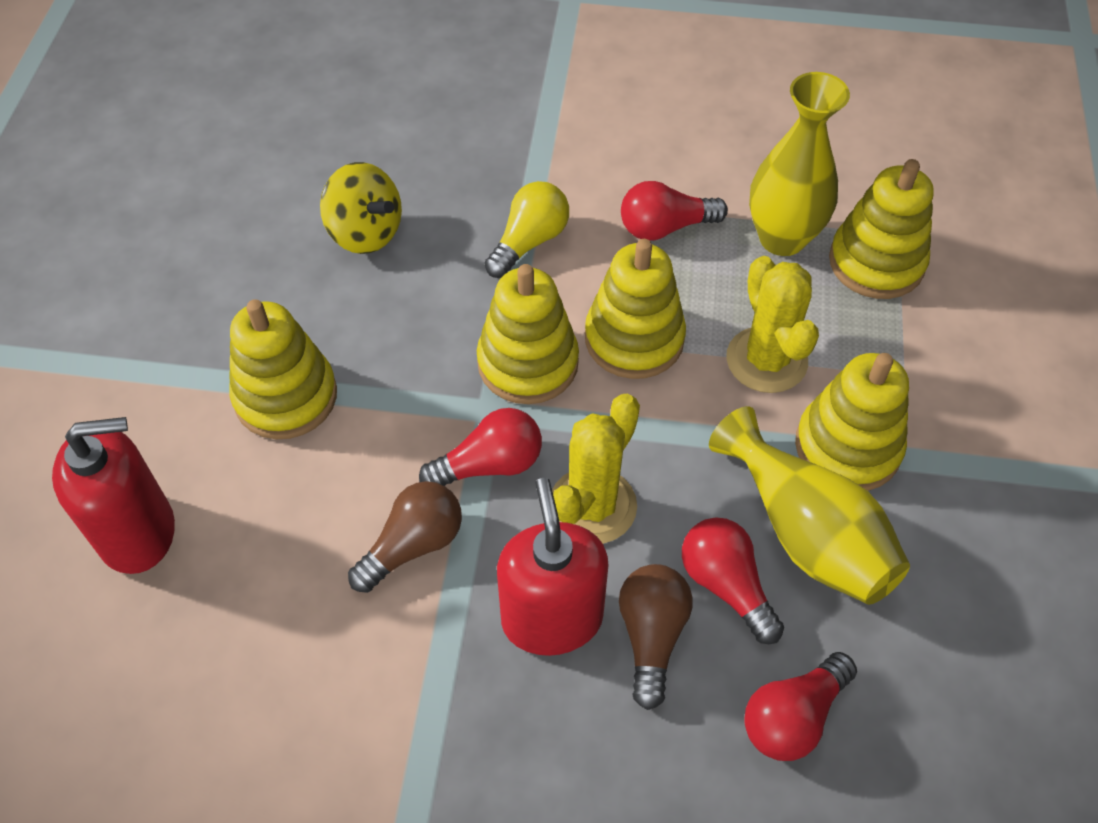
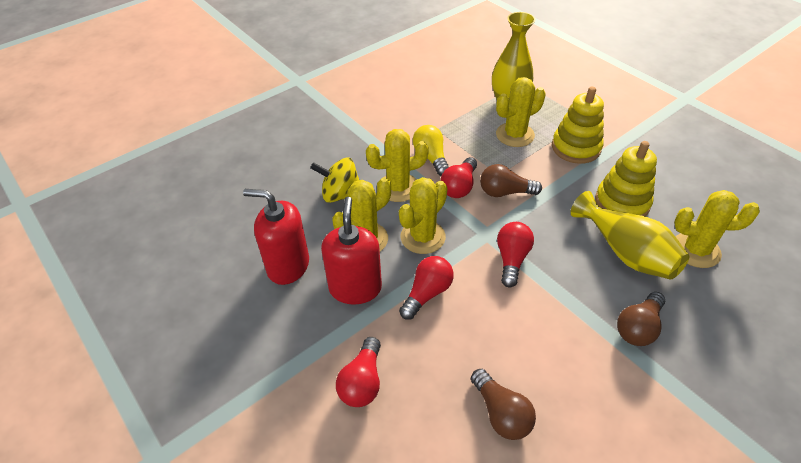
brown light bulb: 2 -> 3
yellow cactus: 2 -> 5
yellow stacking toy: 5 -> 2

